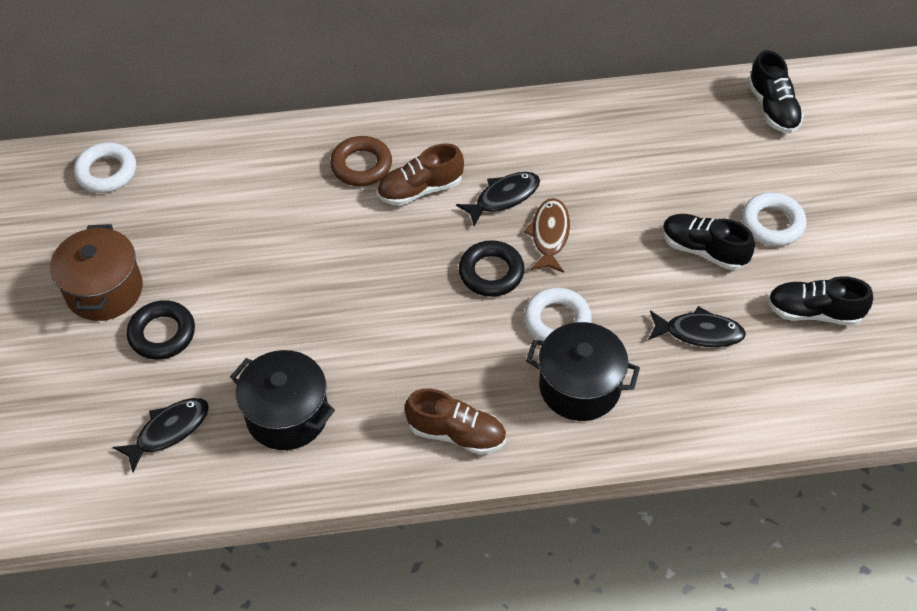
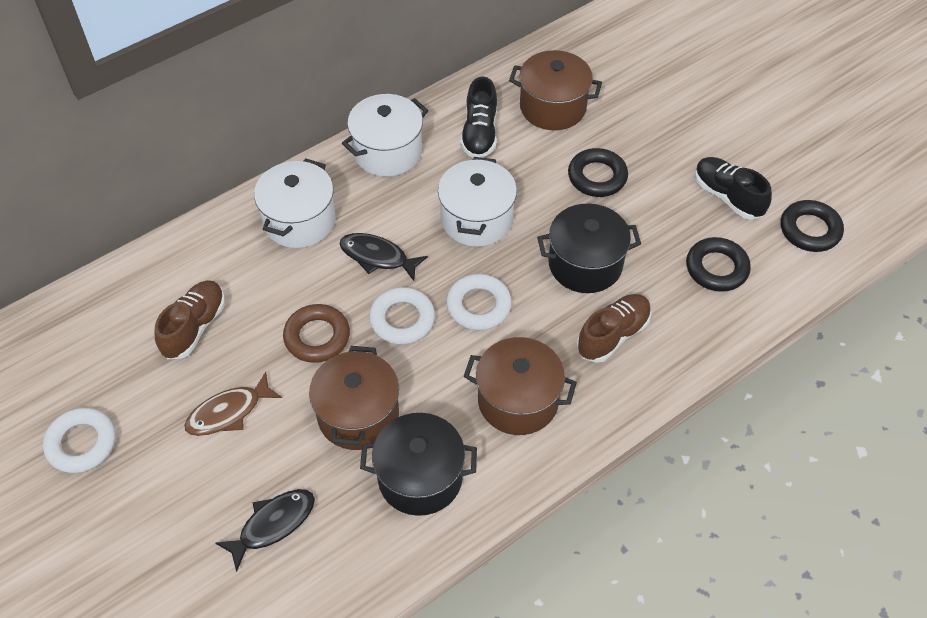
black fish: 3 -> 2
black ring: 2 -> 3
black shoe: 3 -> 2
brown pot: 1 -> 3
white pot: 0 -> 3

